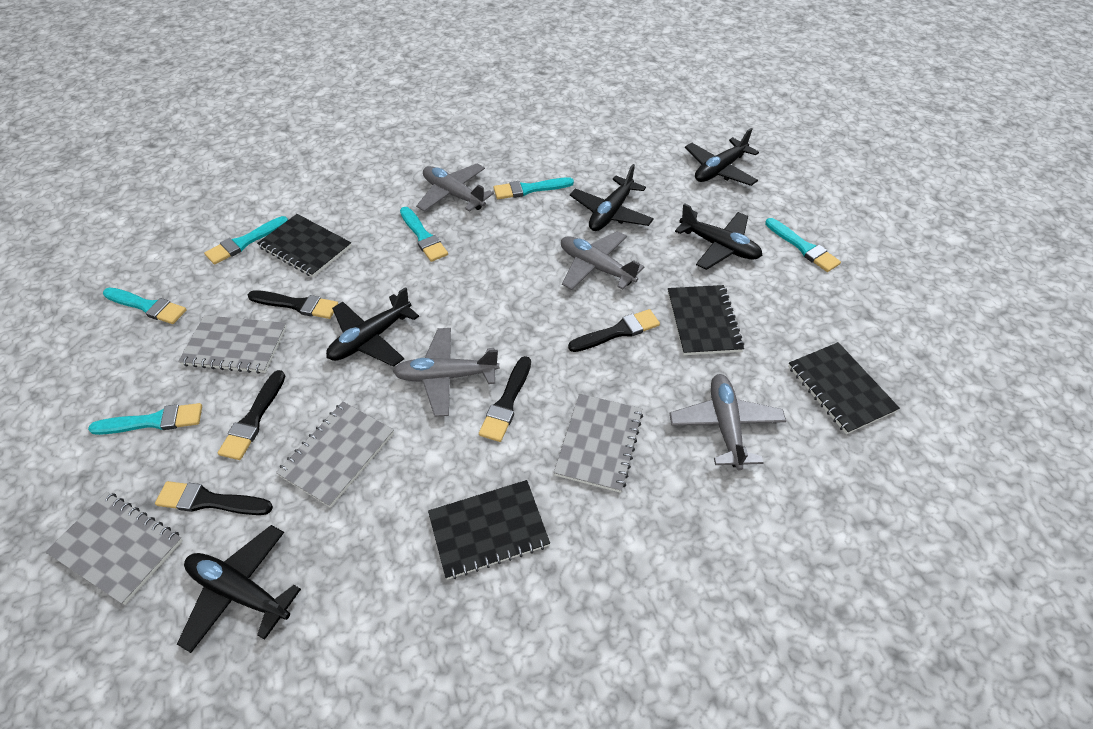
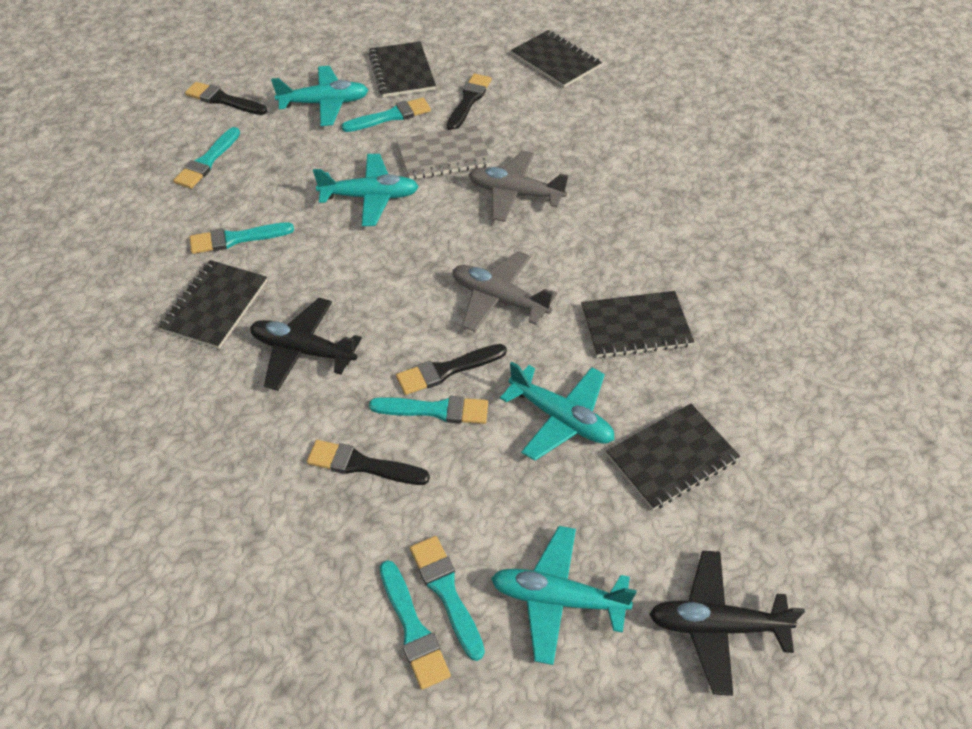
black brush: 5 -> 4
black notebook: 4 -> 5
black plane: 5 -> 2
grey notebook: 4 -> 1
grey plane: 4 -> 2
turquoise plane: 0 -> 4

